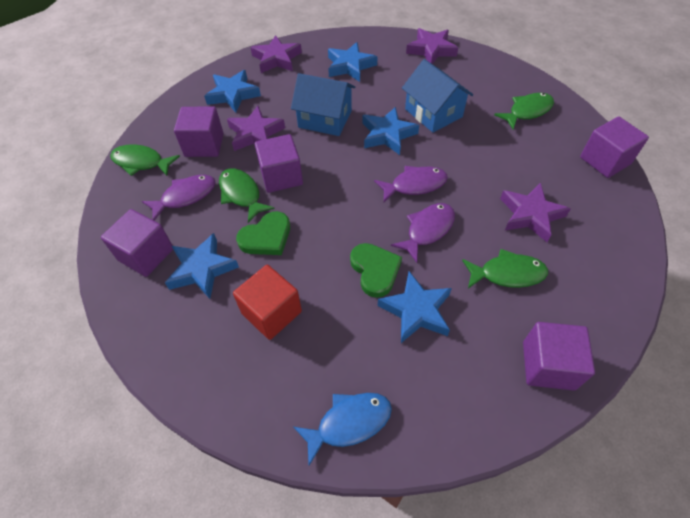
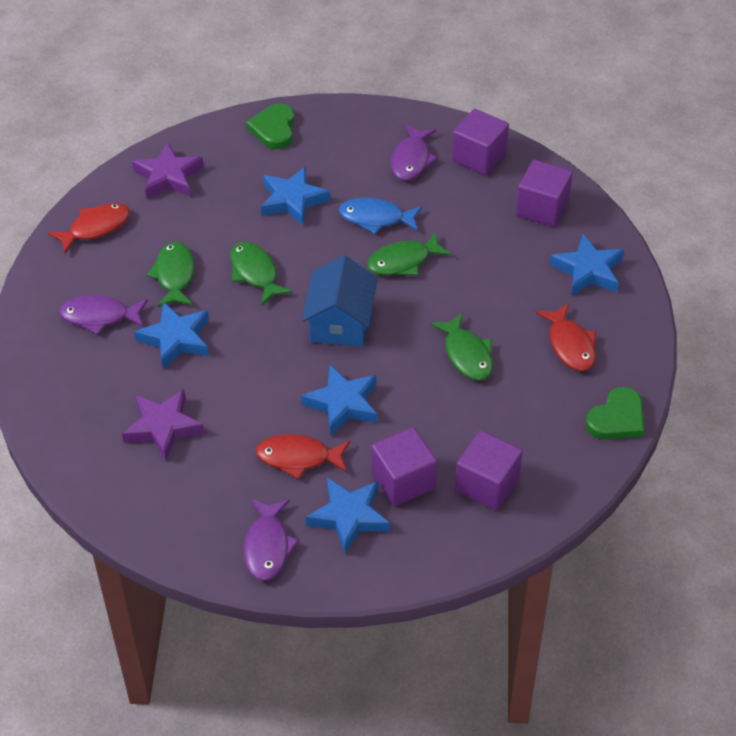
blue house: 2 -> 1
purple cube: 5 -> 4
purple star: 4 -> 2
red cube: 1 -> 0
red fish: 0 -> 3

